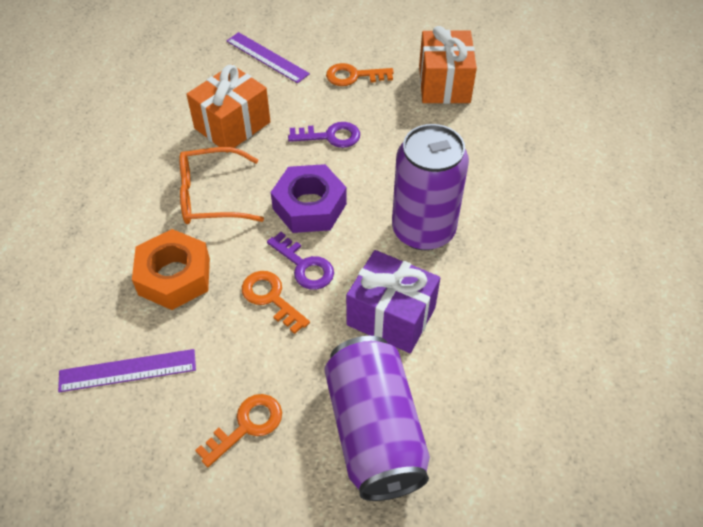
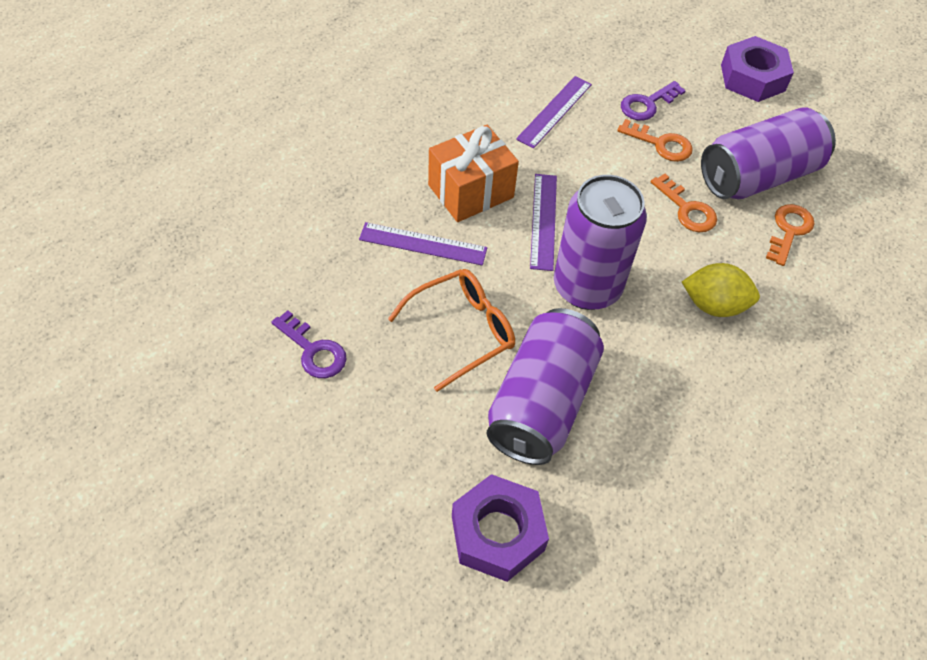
orange gift: 2 -> 1
orange nut: 1 -> 0
purple can: 2 -> 3
purple gift: 1 -> 0
purple nut: 1 -> 2
purple ruler: 2 -> 3
yellow lemon: 0 -> 1

